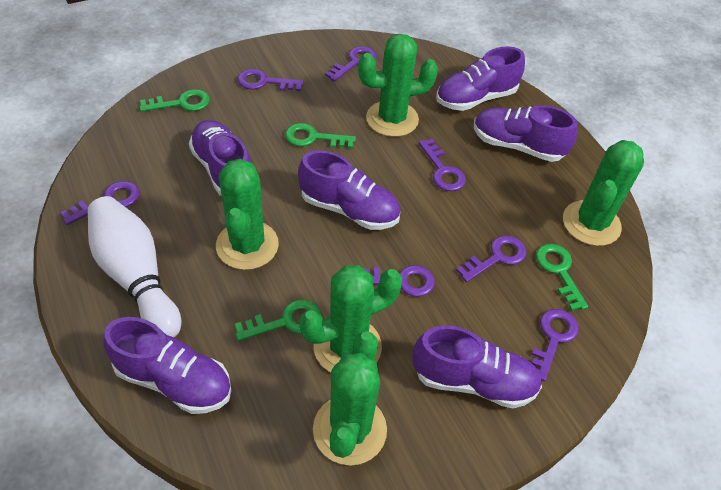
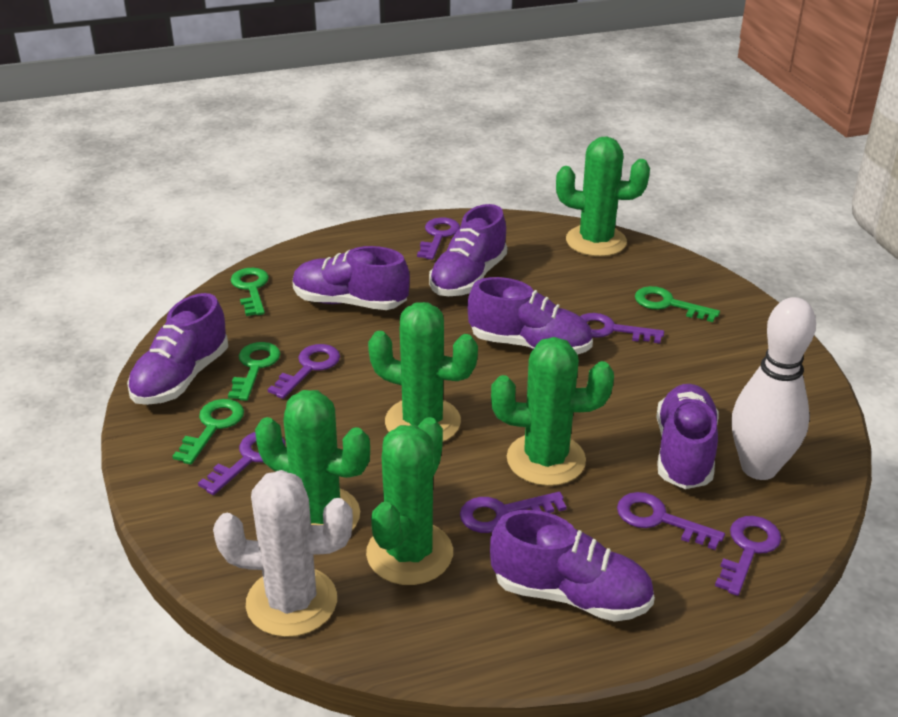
white cactus: 0 -> 1

